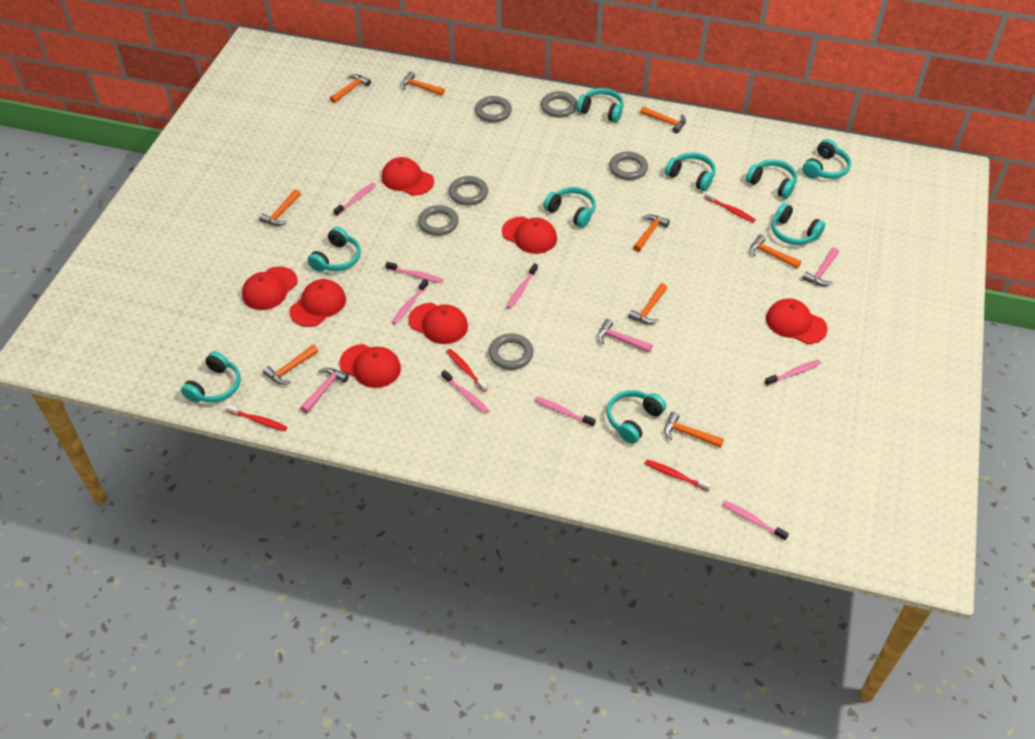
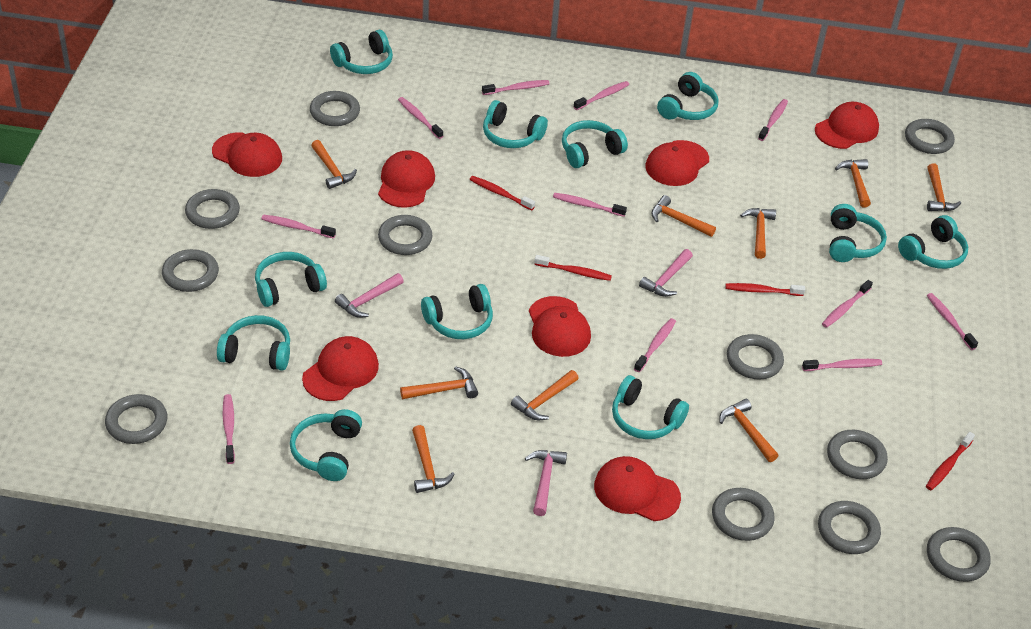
grey ring: 6 -> 11
pink toothbrush: 8 -> 11
turquoise headphones: 9 -> 11

